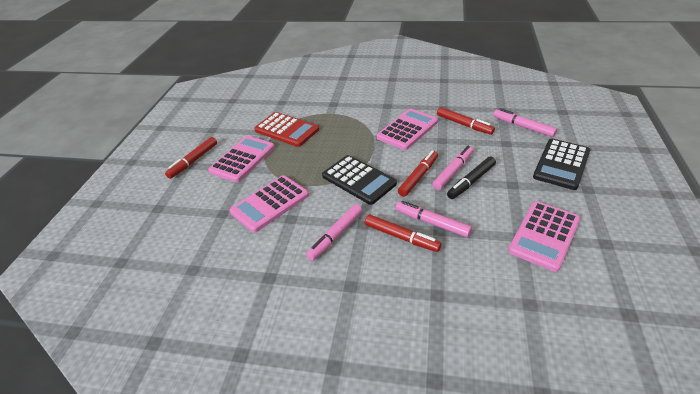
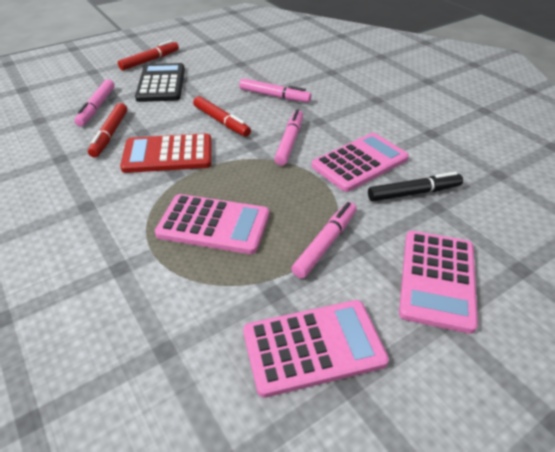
black calculator: 2 -> 1
red marker: 4 -> 3

